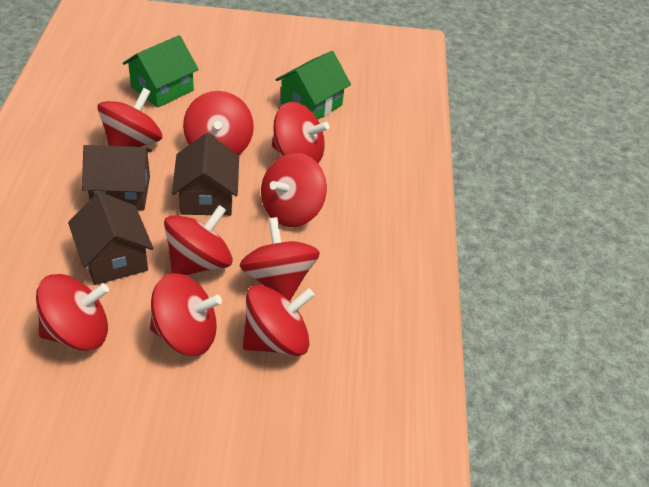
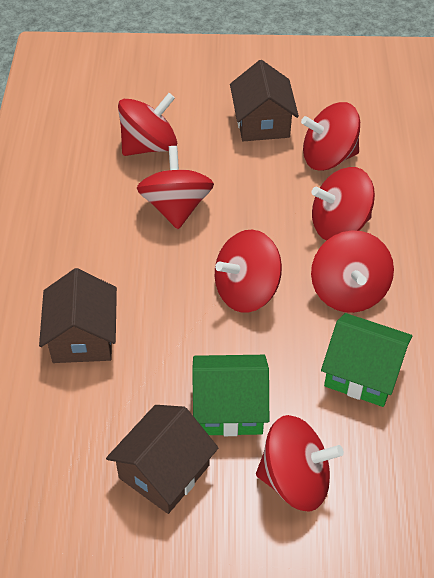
red spinning top: 9 -> 7

